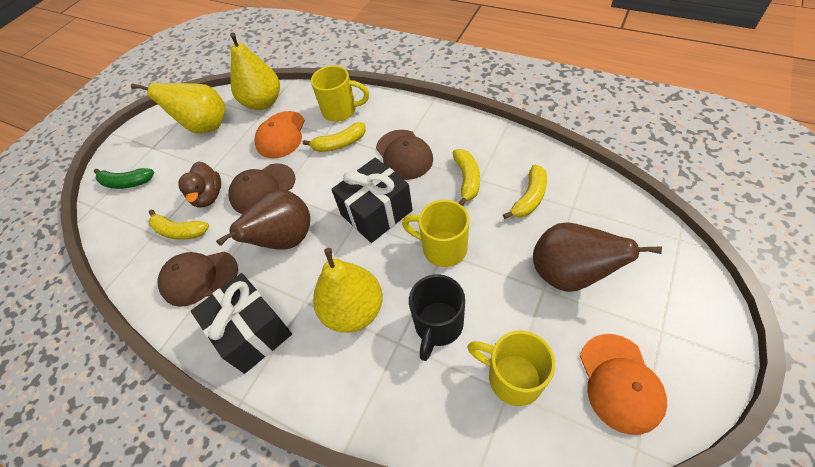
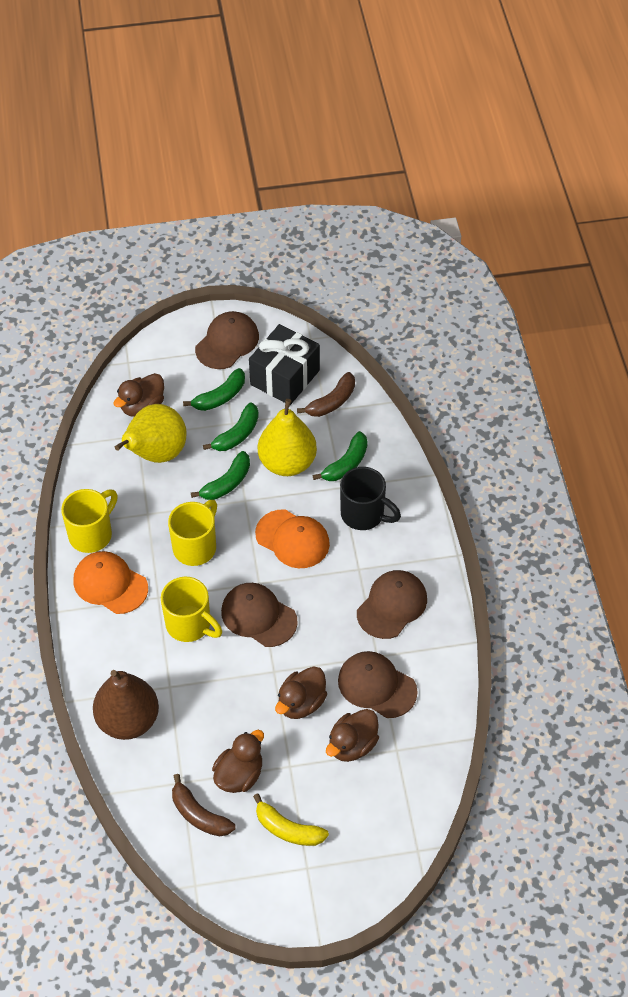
black gift: 2 -> 1
brown banana: 0 -> 2
brown cap: 3 -> 4
brown duck: 1 -> 4
brown pear: 2 -> 1
green banana: 1 -> 4
yellow banana: 4 -> 1
yellow pear: 3 -> 2

